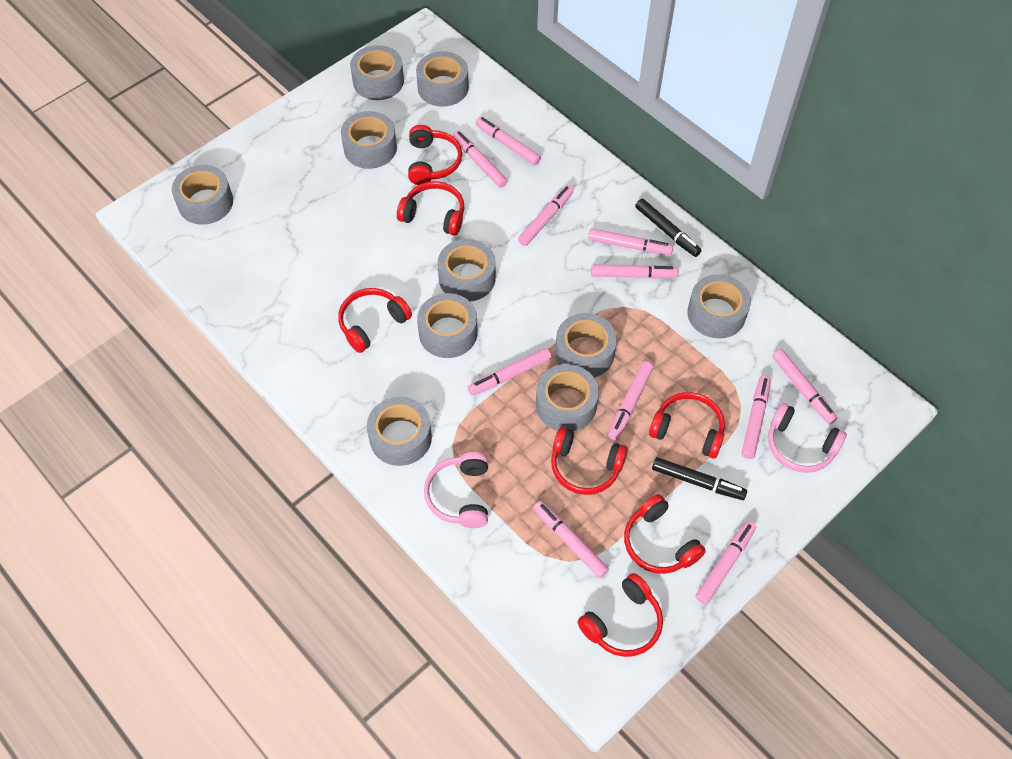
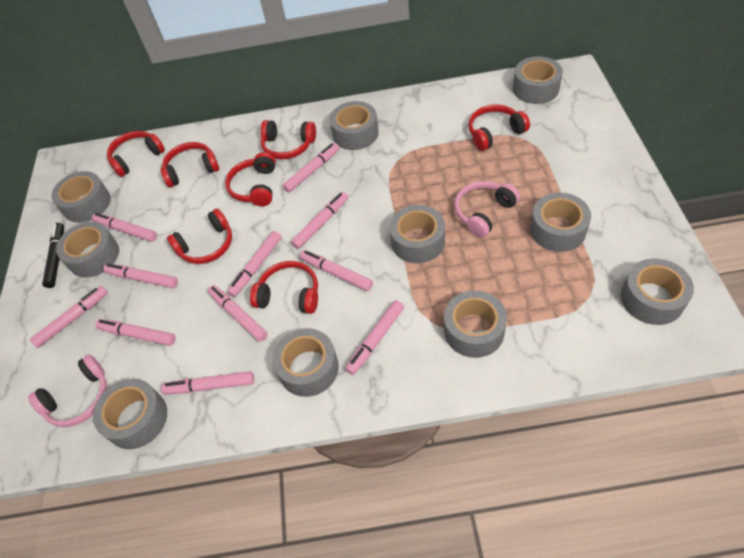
black marker: 2 -> 1

